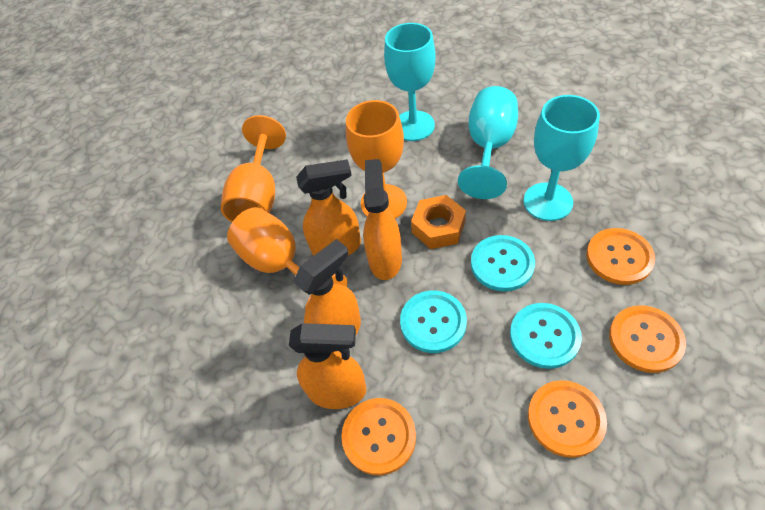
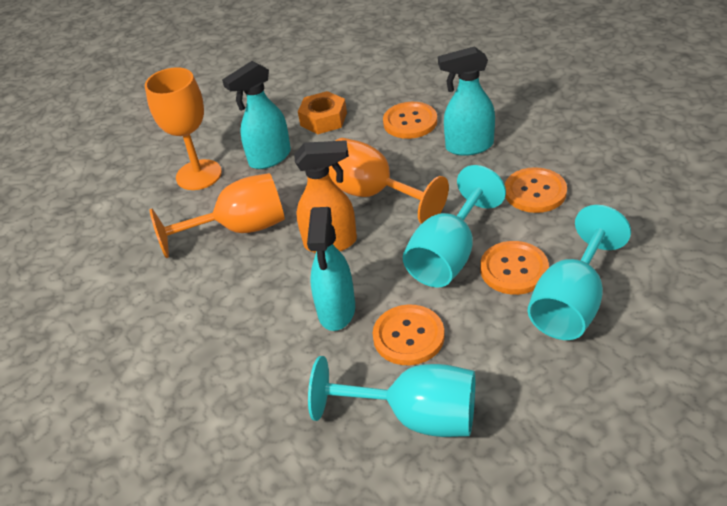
orange spray bottle: 4 -> 1
turquoise button: 3 -> 0
turquoise spray bottle: 0 -> 3

